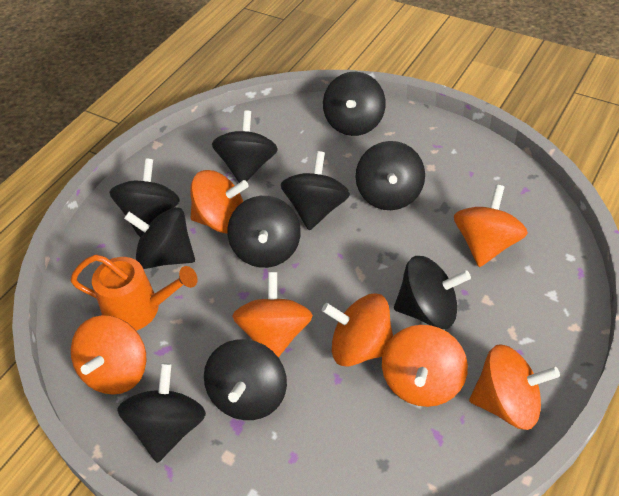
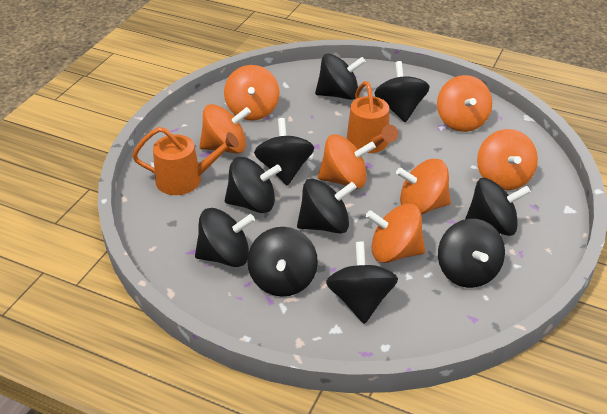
orange watering can: 1 -> 2

